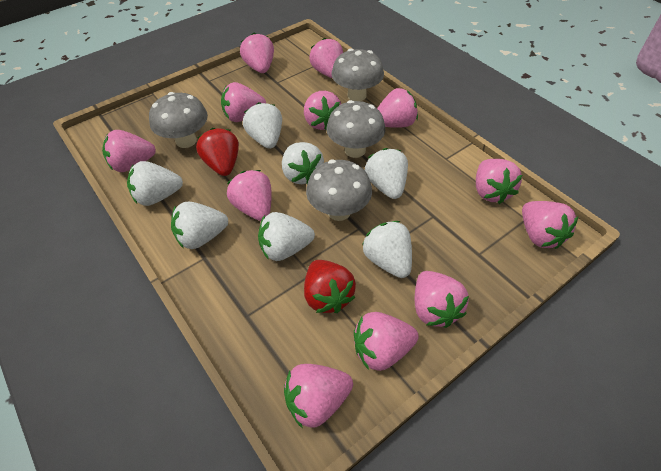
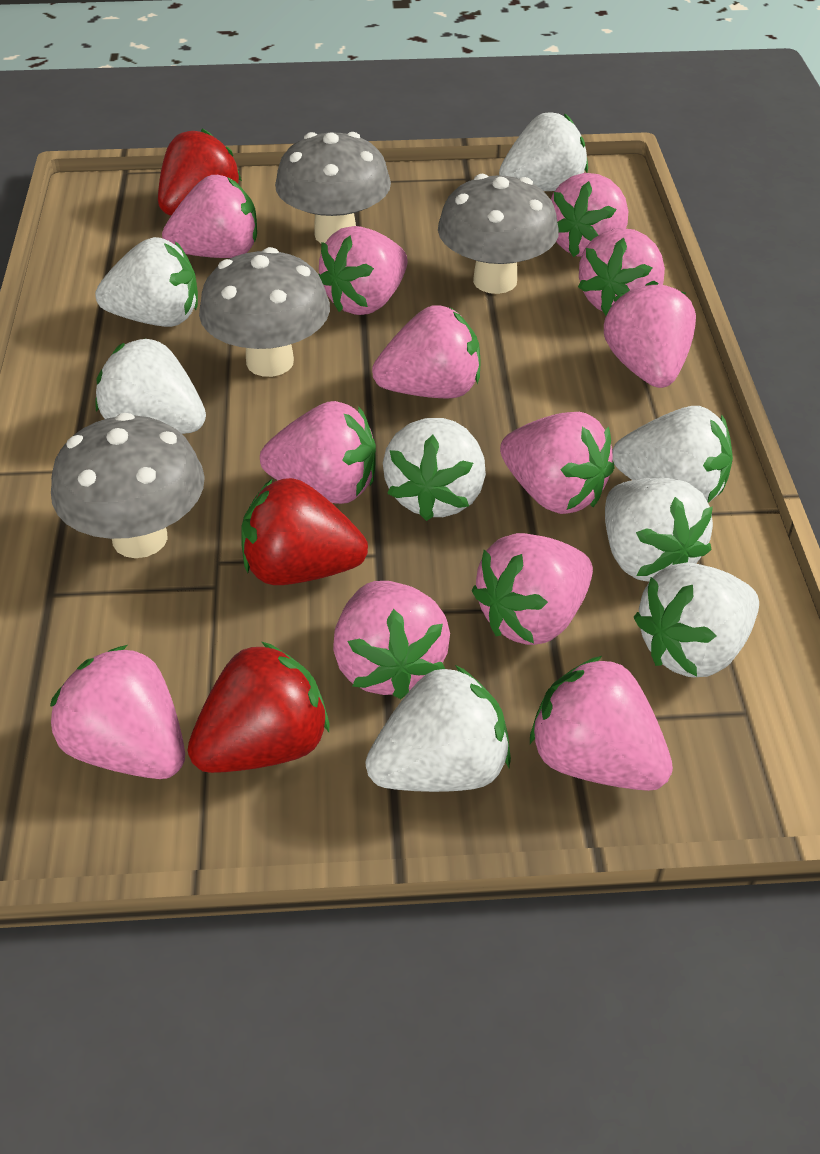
red strawberry: 2 -> 3
white strawberry: 7 -> 8

